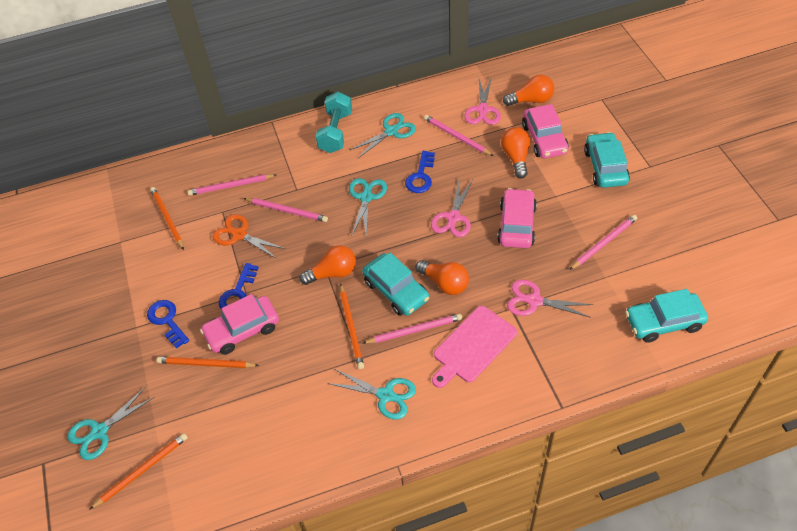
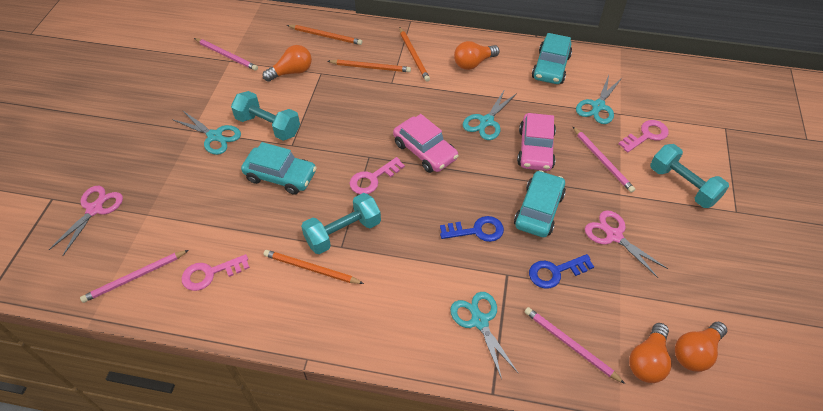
blue key: 3 -> 2
orange scissors: 1 -> 0
pink car: 3 -> 2
pink cutting board: 1 -> 0
pink key: 0 -> 3
pink pencil: 5 -> 4
pink scissors: 3 -> 2
turquoise dumbbell: 1 -> 3

